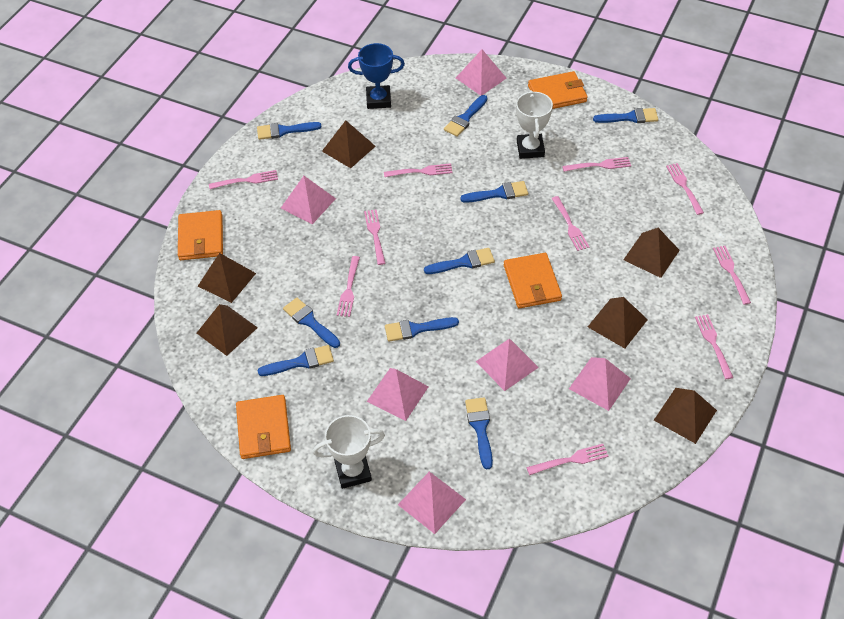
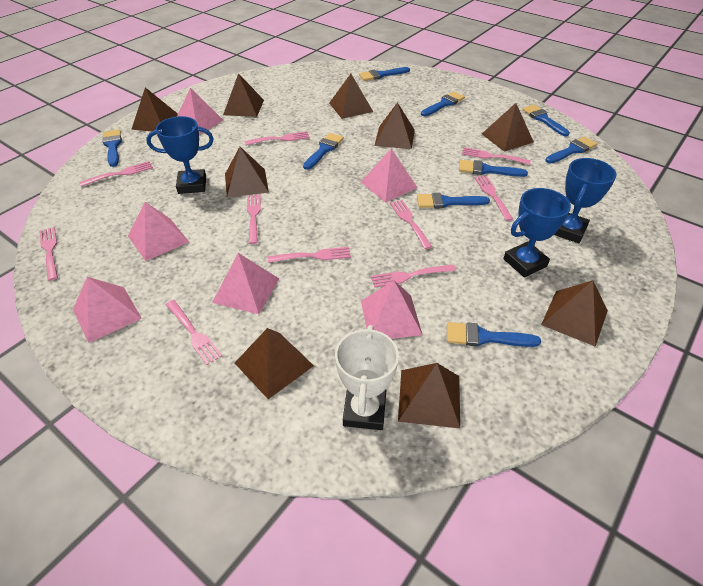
blue trophy: 1 -> 3
brown pyramid: 6 -> 9
orange wallet: 4 -> 0
white trophy: 2 -> 1

